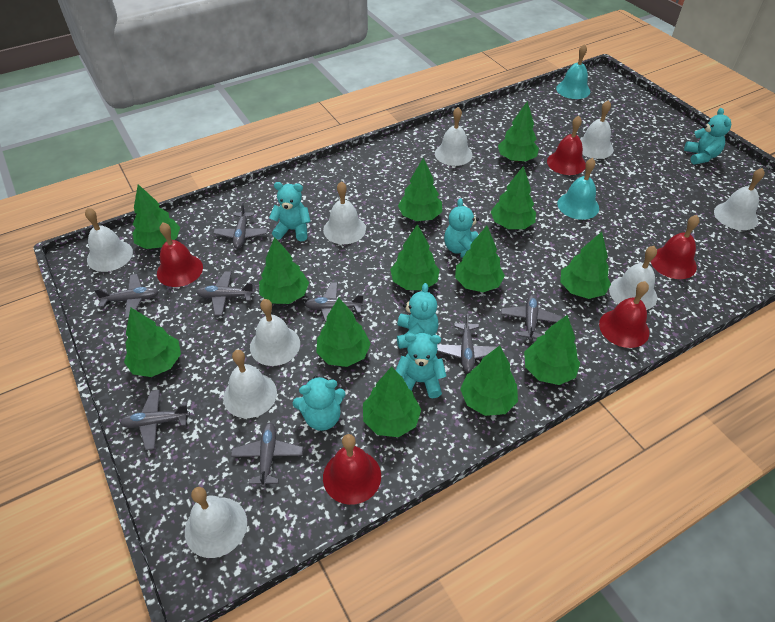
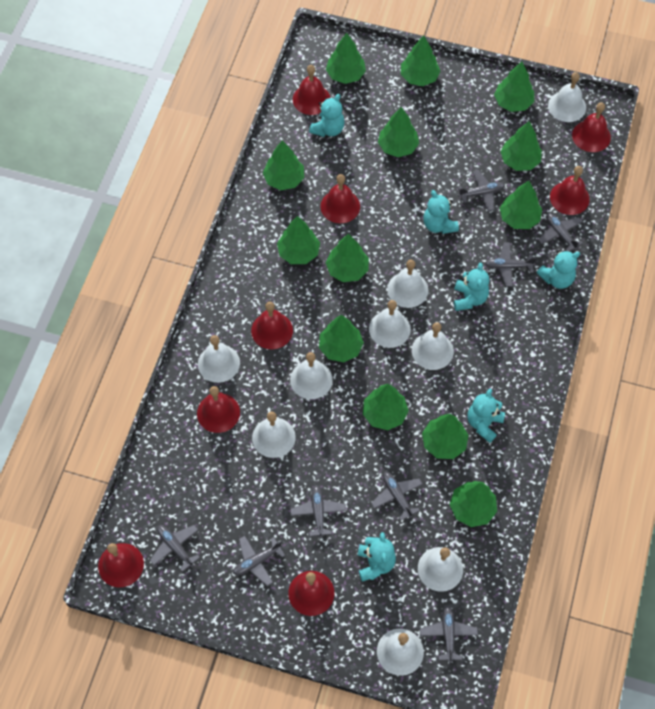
red bell: 5 -> 8
turquoise bell: 2 -> 0

